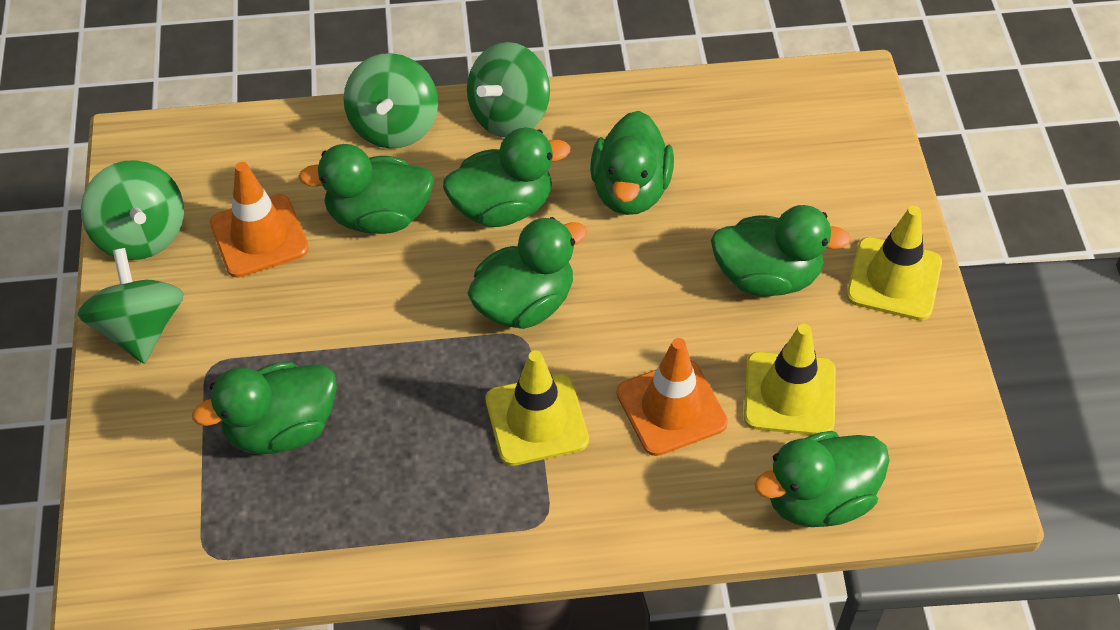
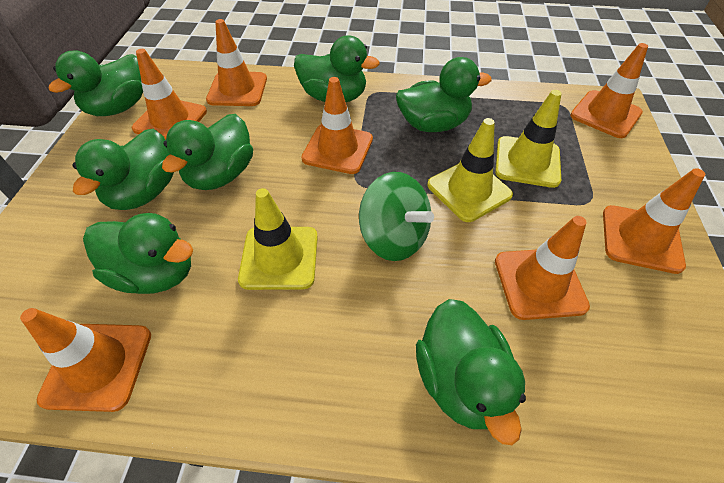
green spinning top: 4 -> 1
orange traffic cone: 2 -> 7

